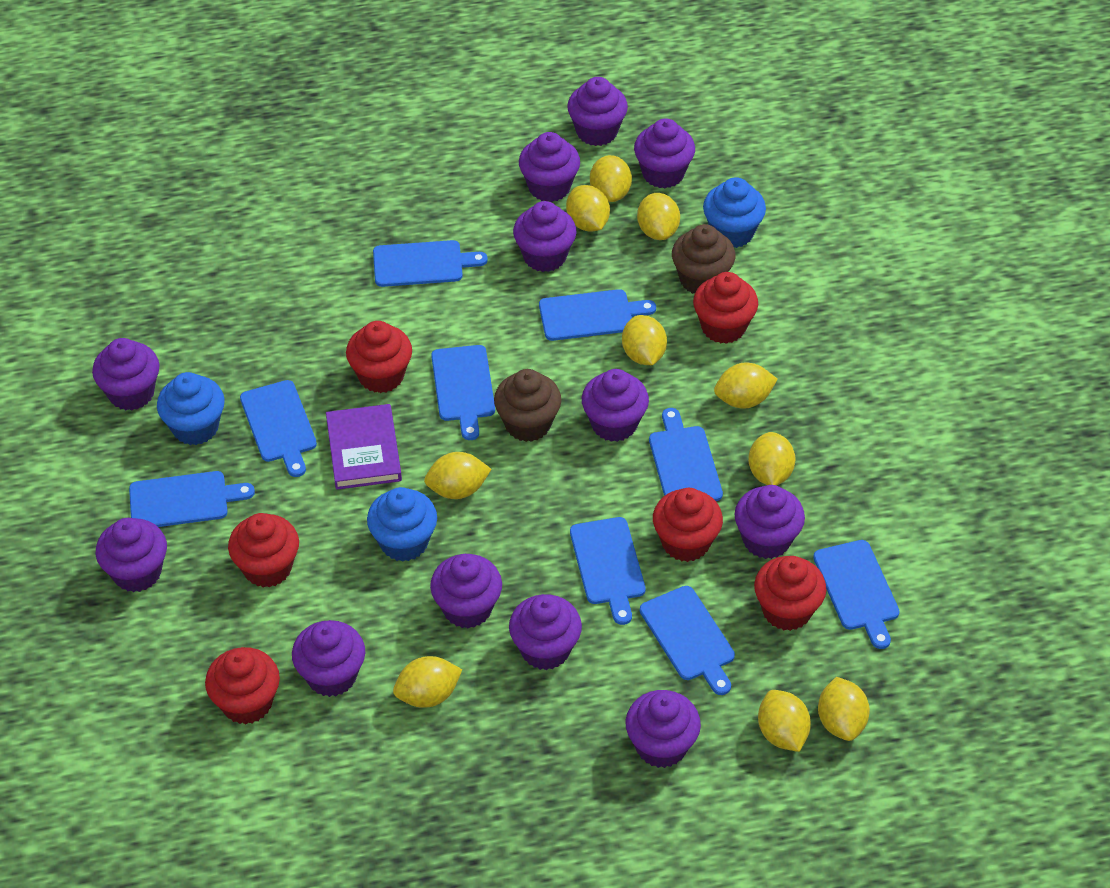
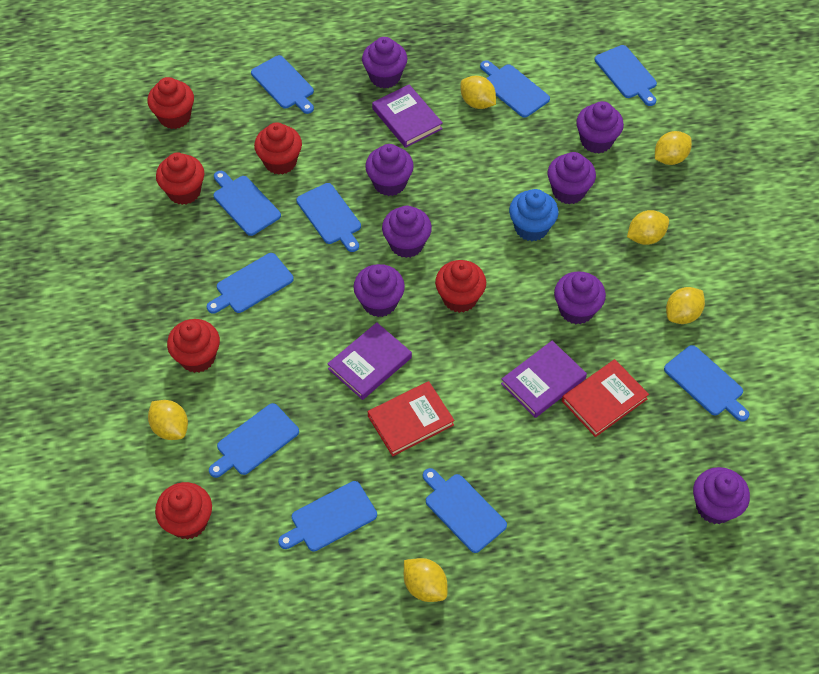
blue cupcake: 3 -> 1
blue cutting board: 9 -> 10
brown cupcake: 2 -> 0
purple book: 1 -> 3
purple cupcake: 12 -> 8
red book: 0 -> 2
yellow lemon: 10 -> 6

